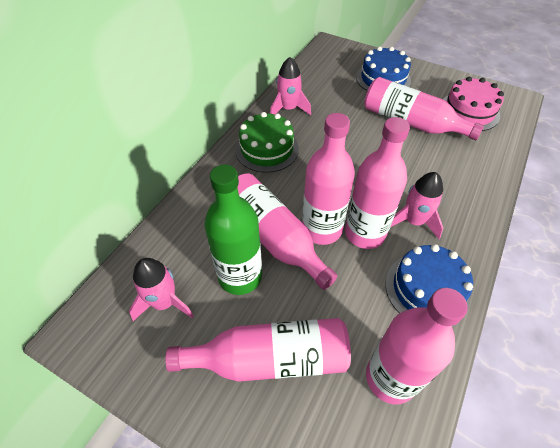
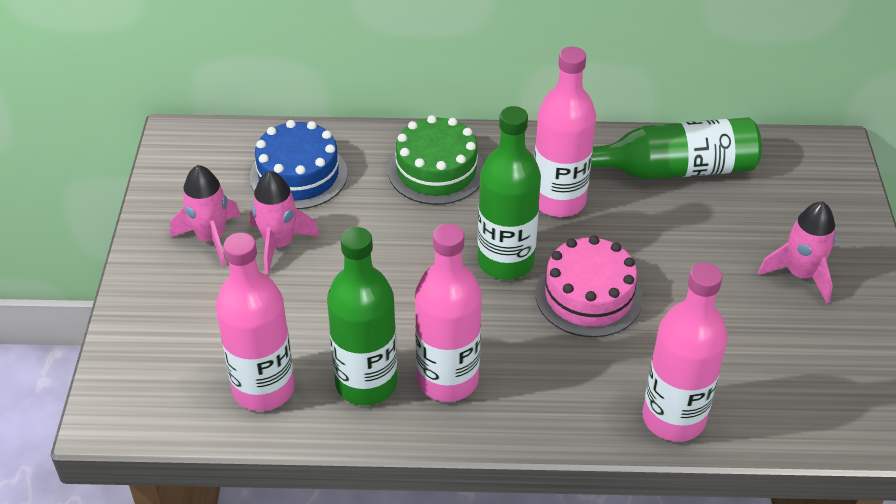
blue cake: 2 -> 1
green bottle: 1 -> 3
pink bottle: 6 -> 4

